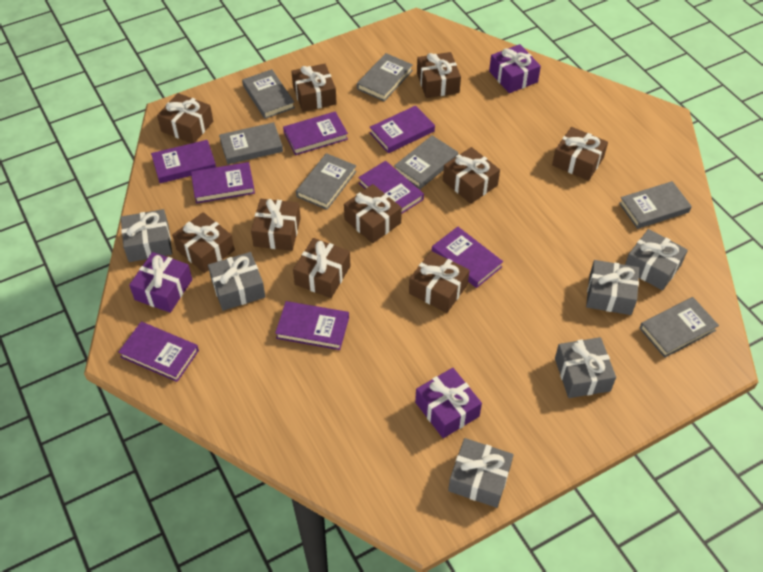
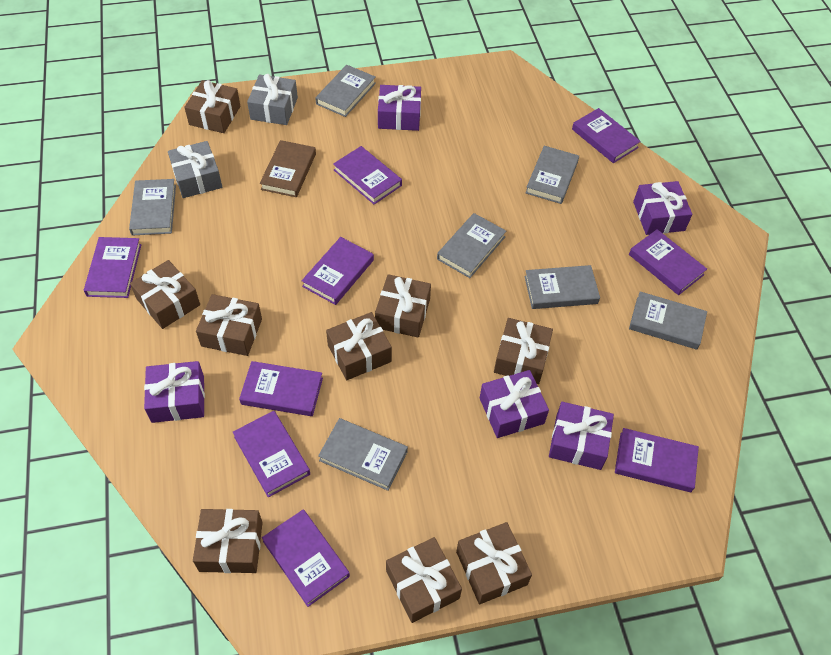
brown book: 0 -> 1
brown gift: 10 -> 9
grey gift: 6 -> 2
purple book: 8 -> 9
purple gift: 3 -> 5

